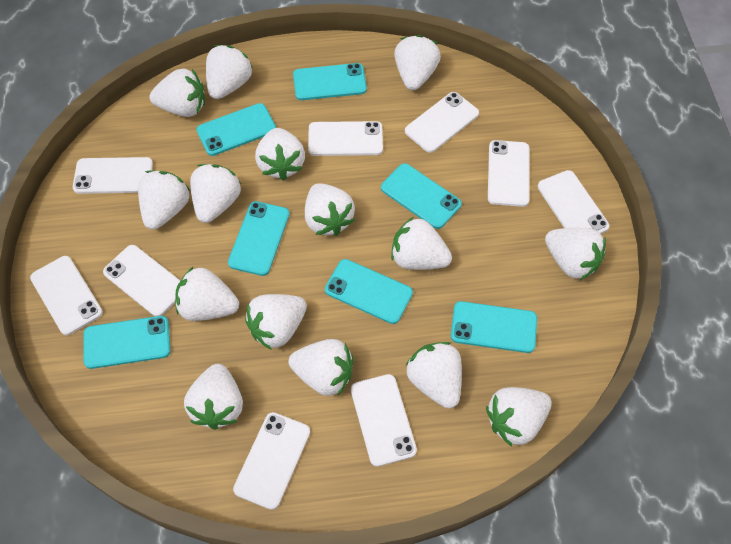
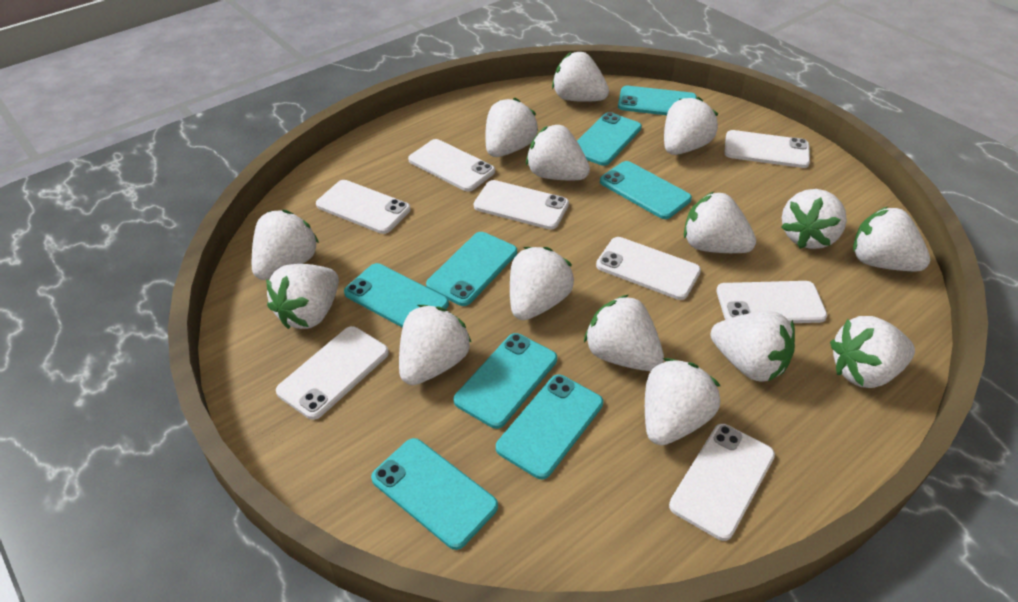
turquoise phone: 7 -> 8
white phone: 9 -> 8

